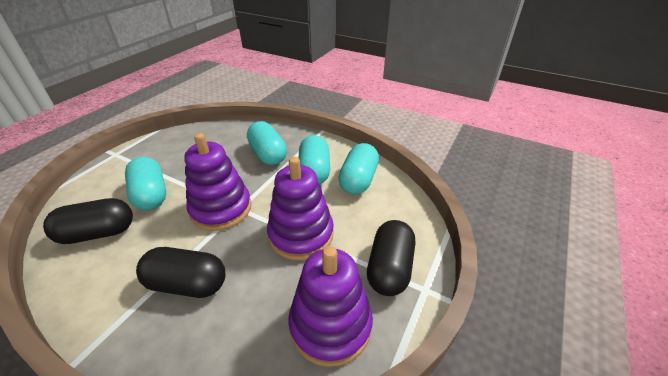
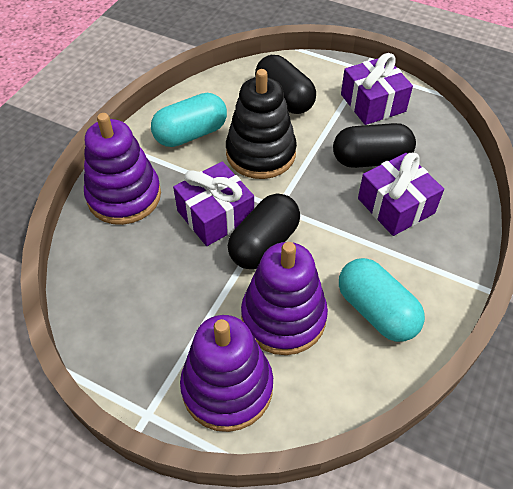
black stacking toy: 0 -> 1
purple gift: 0 -> 3
turquoise capsule: 4 -> 2

